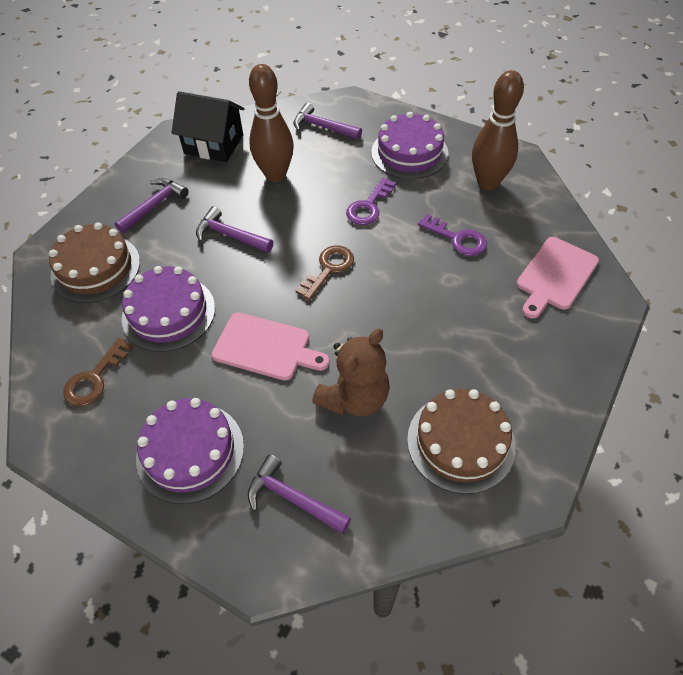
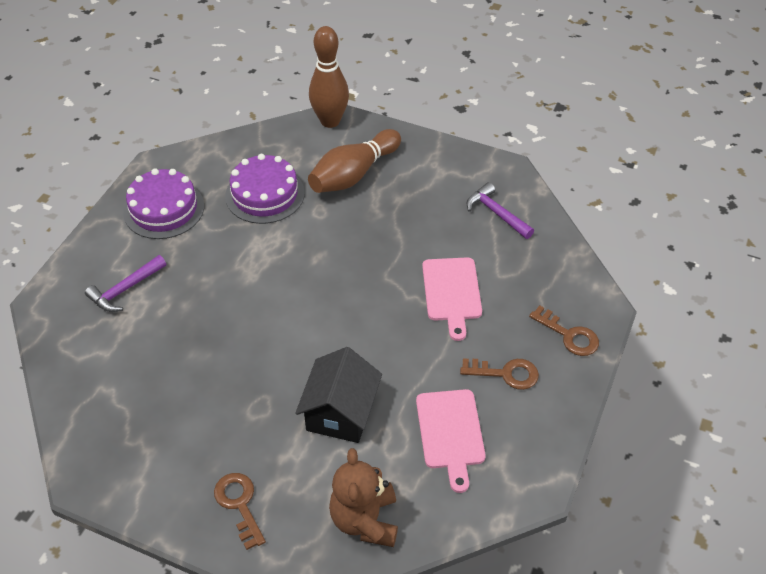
brown cake: 2 -> 0
brown key: 2 -> 3
purple cake: 3 -> 2
purple hammer: 4 -> 2
purple key: 2 -> 0

